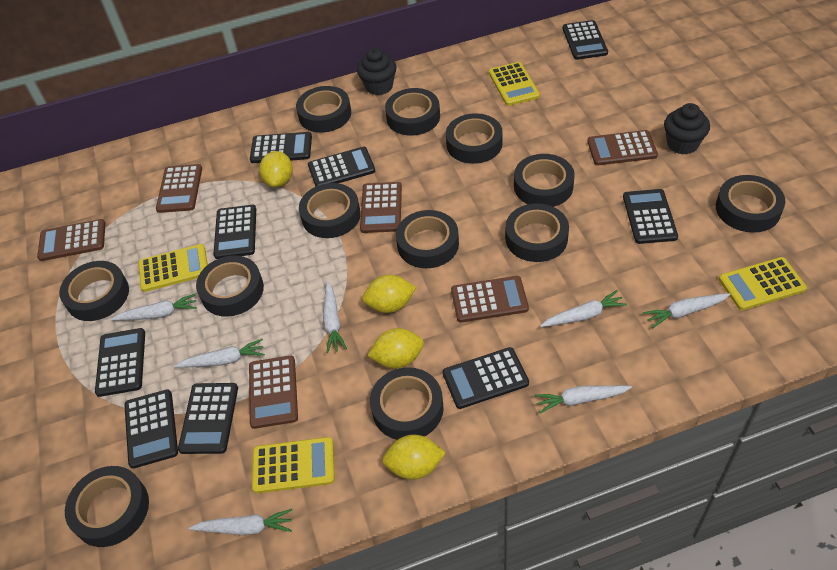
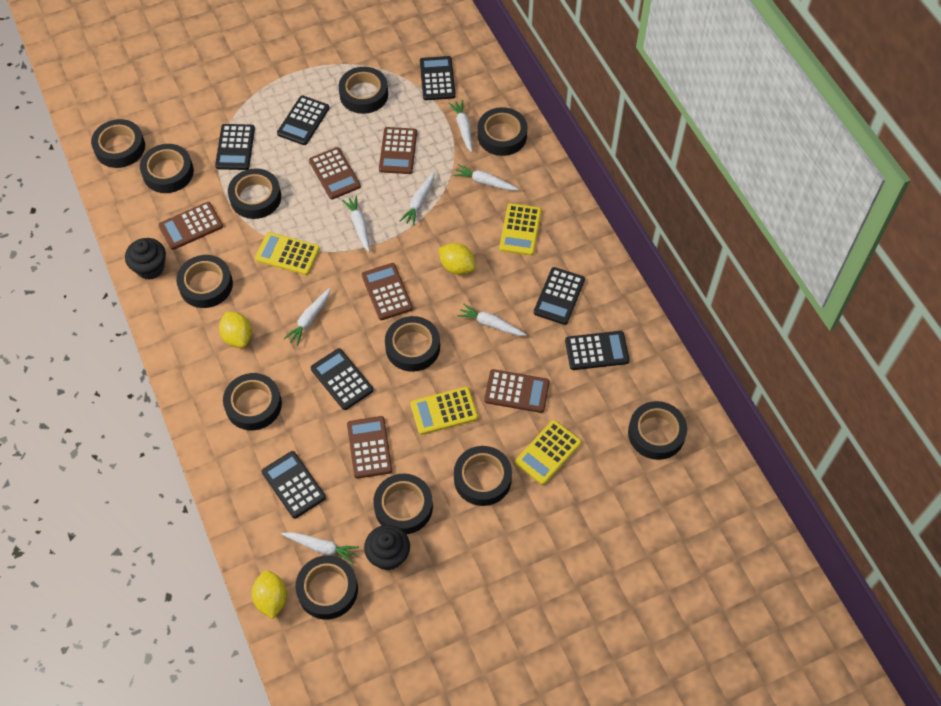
black calculator: 9 -> 7
yellow lemon: 4 -> 3

